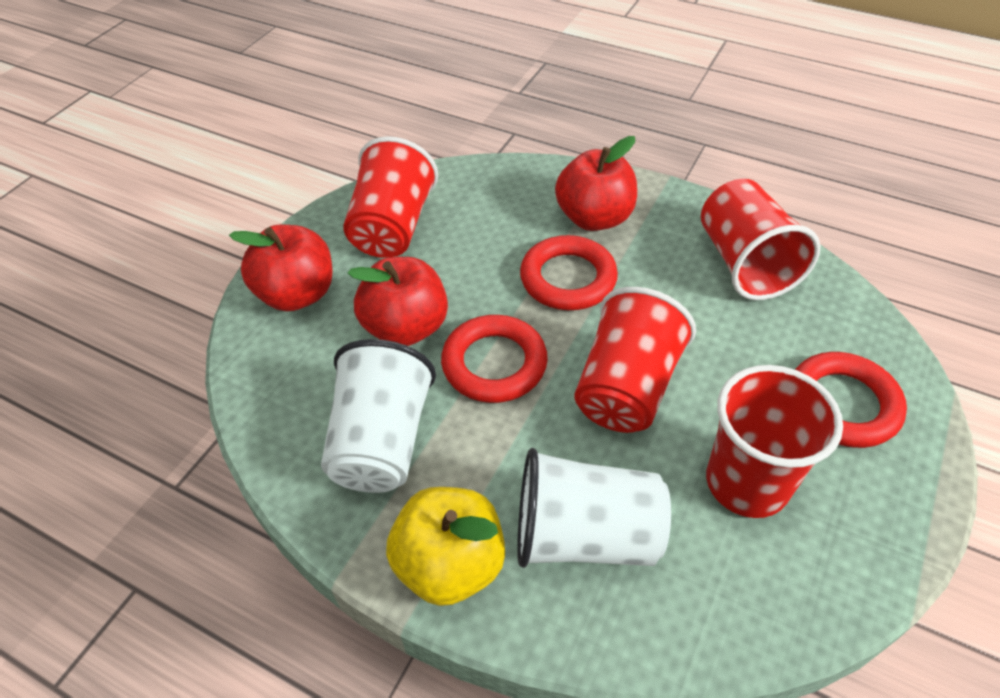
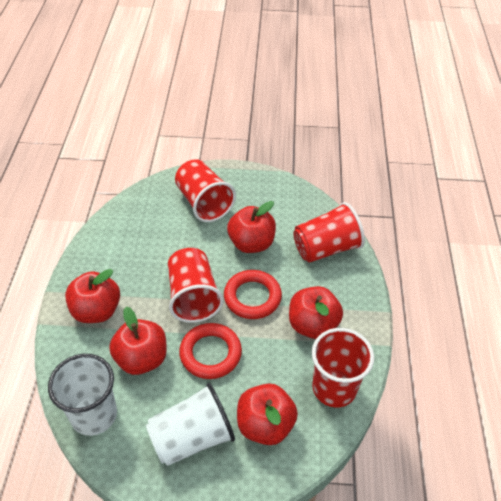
red apple: 3 -> 5
red ring: 3 -> 2
yellow apple: 1 -> 0

